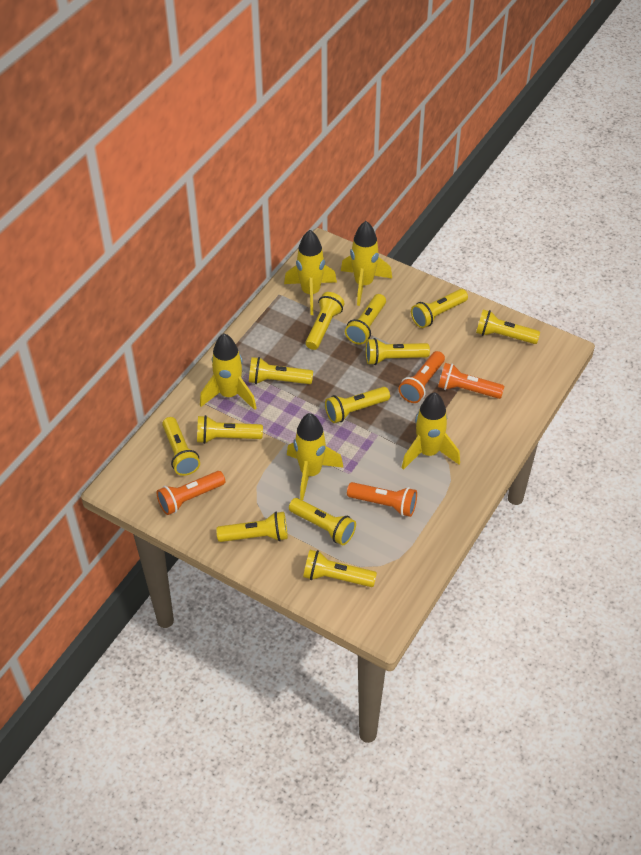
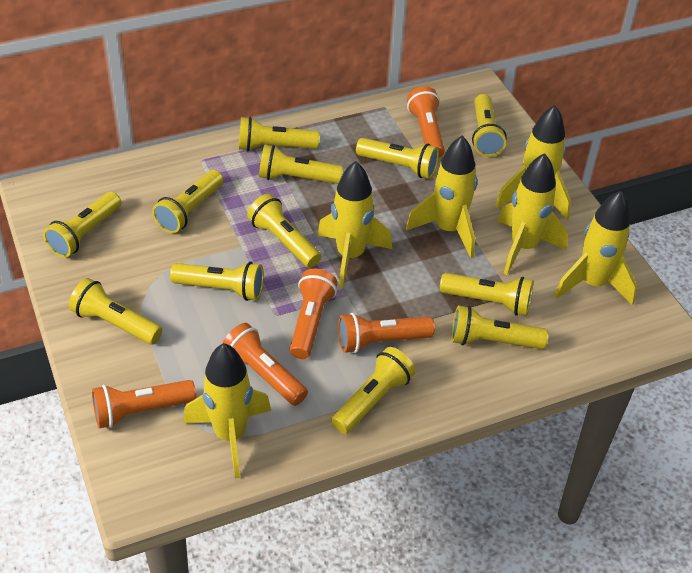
orange flashlight: 4 -> 5
yellow rocket: 5 -> 6

